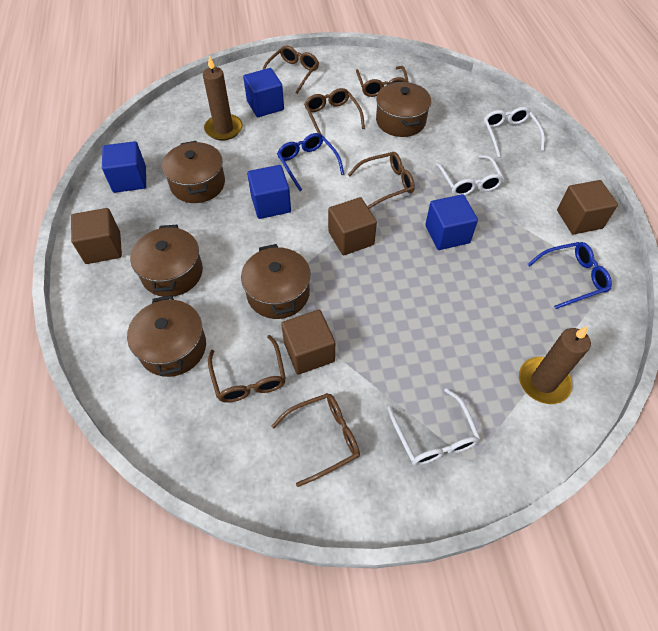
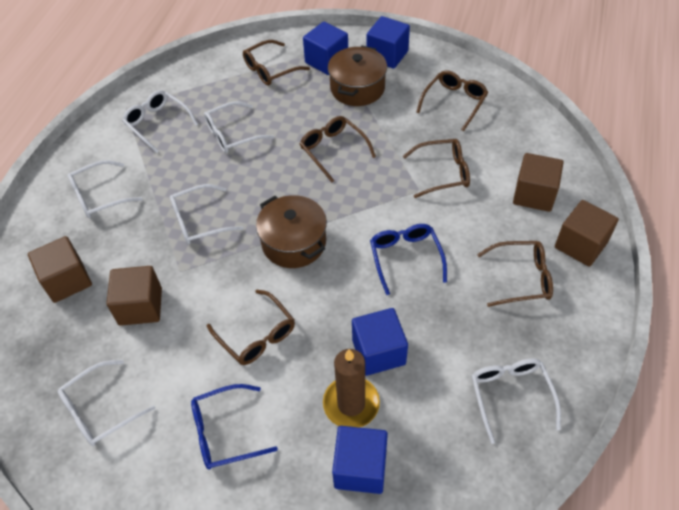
brown candle: 2 -> 1
brown pot: 5 -> 2
white glasses: 3 -> 6

